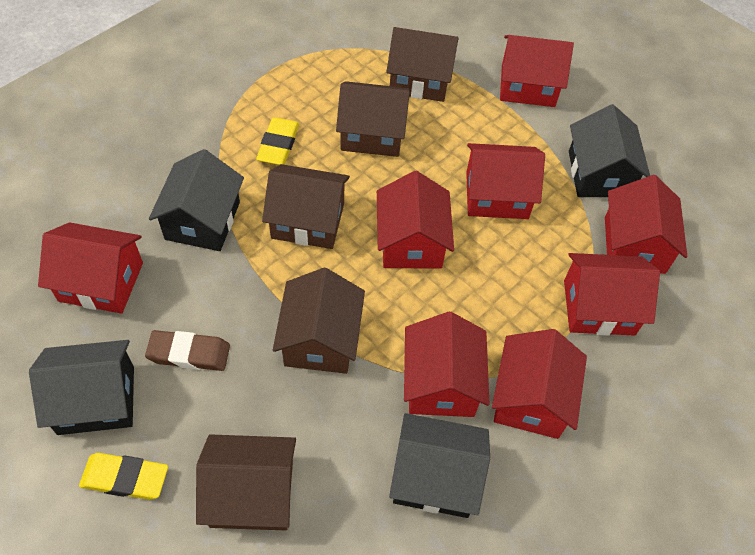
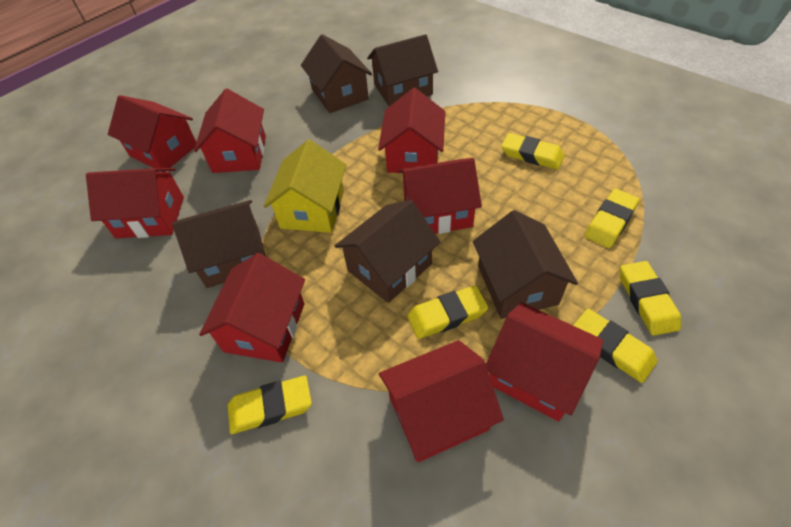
black house: 4 -> 0
brown eraser: 1 -> 0
yellow eraser: 2 -> 6
yellow house: 0 -> 1

